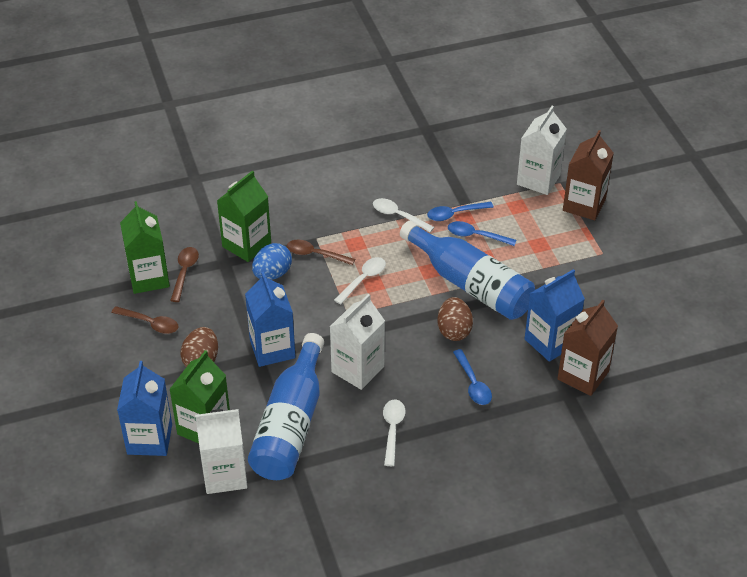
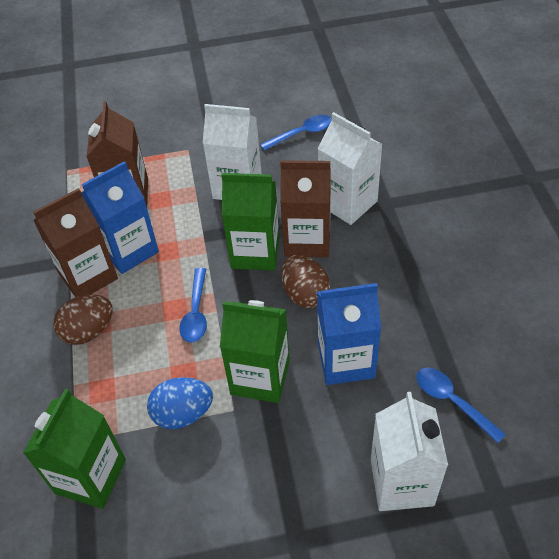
blue bottle: 2 -> 0
blue carton: 3 -> 2
brown carton: 2 -> 3
brown spoon: 3 -> 0
white spoon: 3 -> 0

